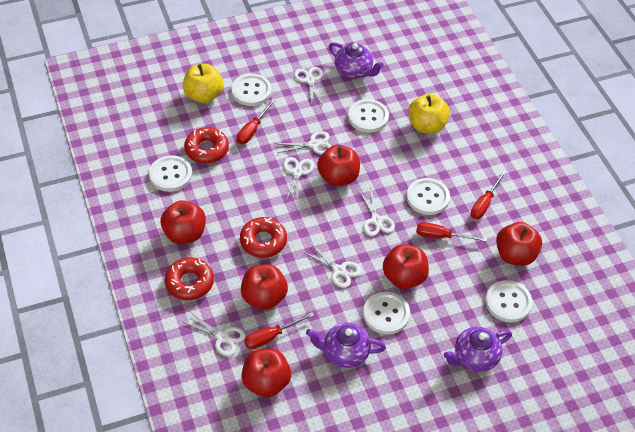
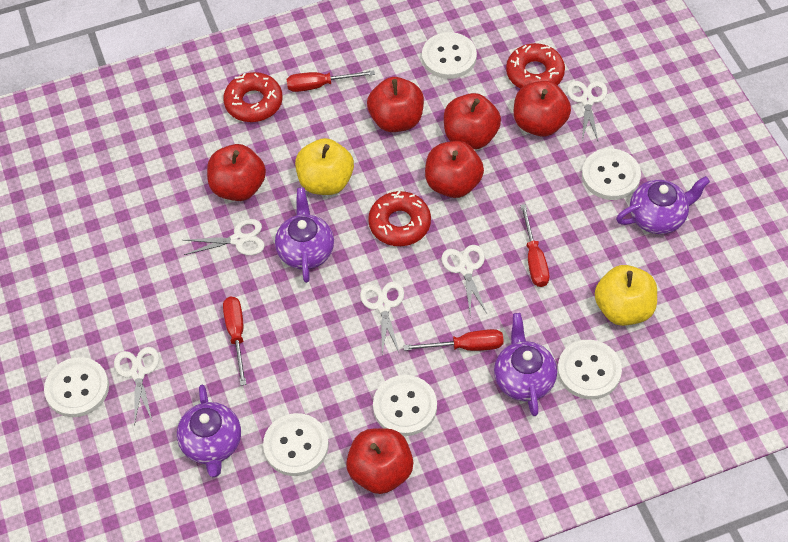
purple teapot: 3 -> 4
white scissors: 6 -> 5

